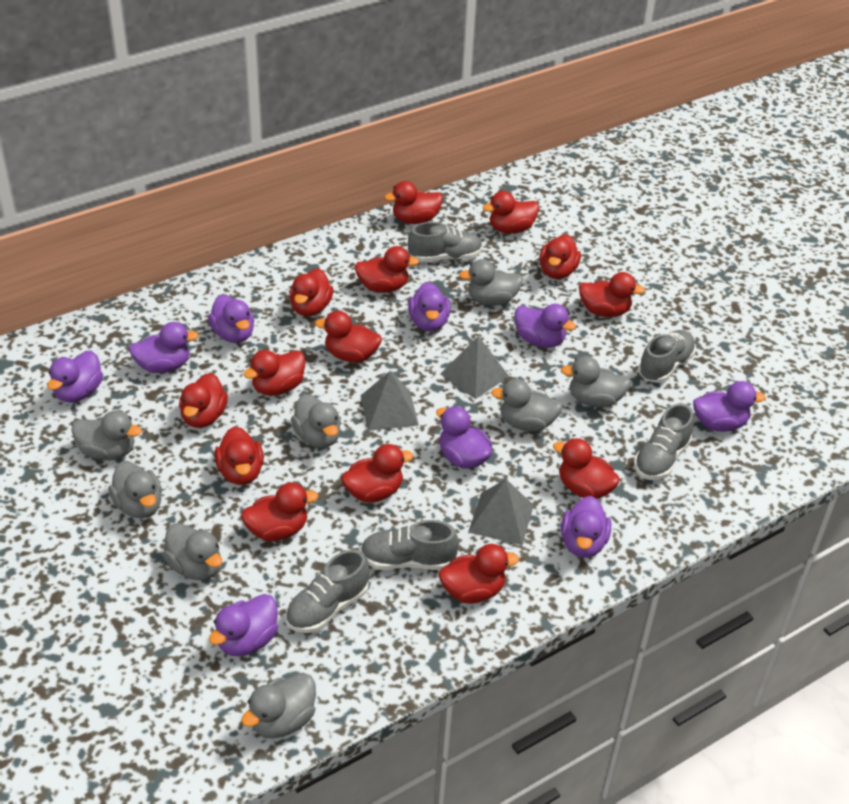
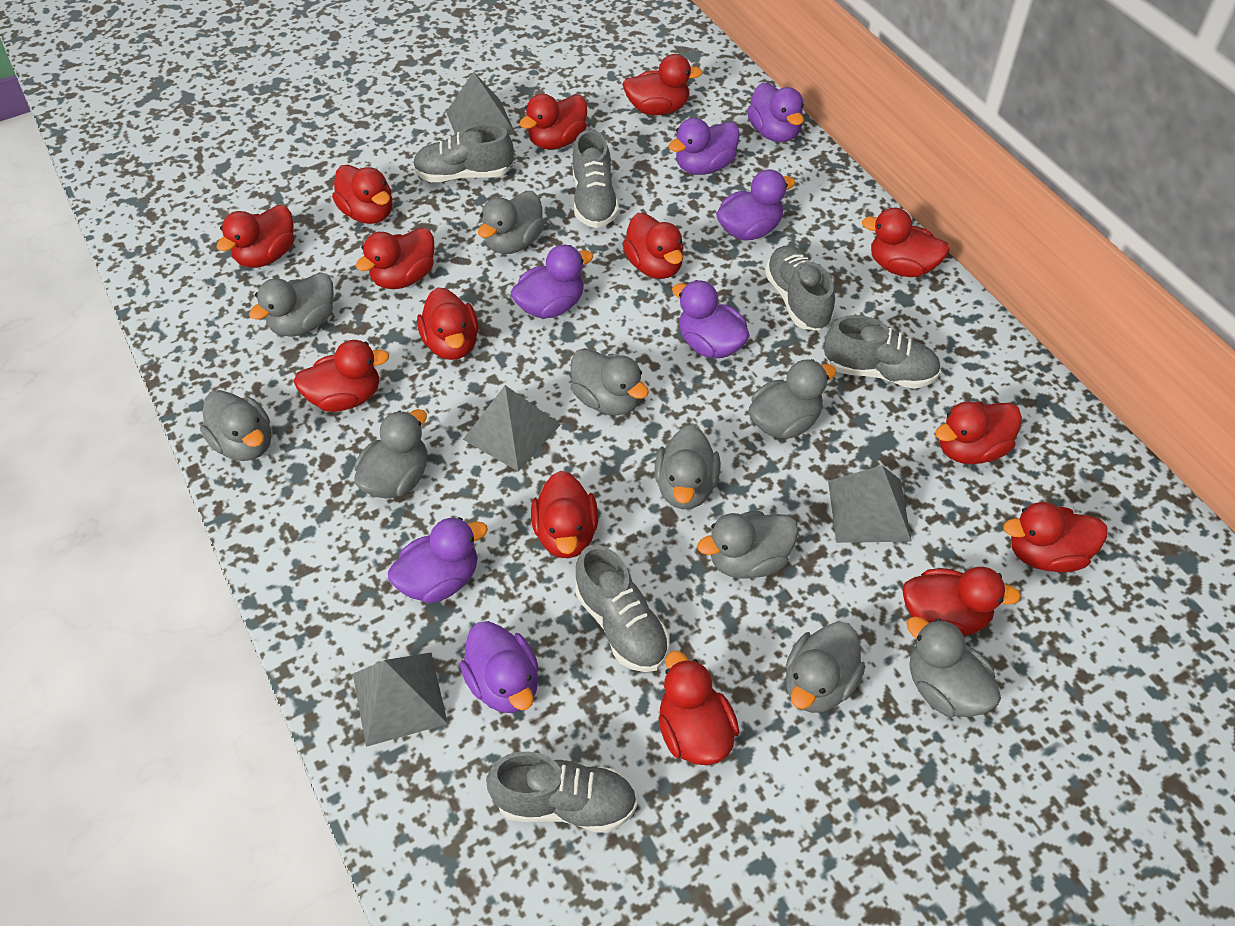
grey duck: 8 -> 10
grey pyramid: 3 -> 4
grey shoe: 5 -> 6
purple duck: 9 -> 7

